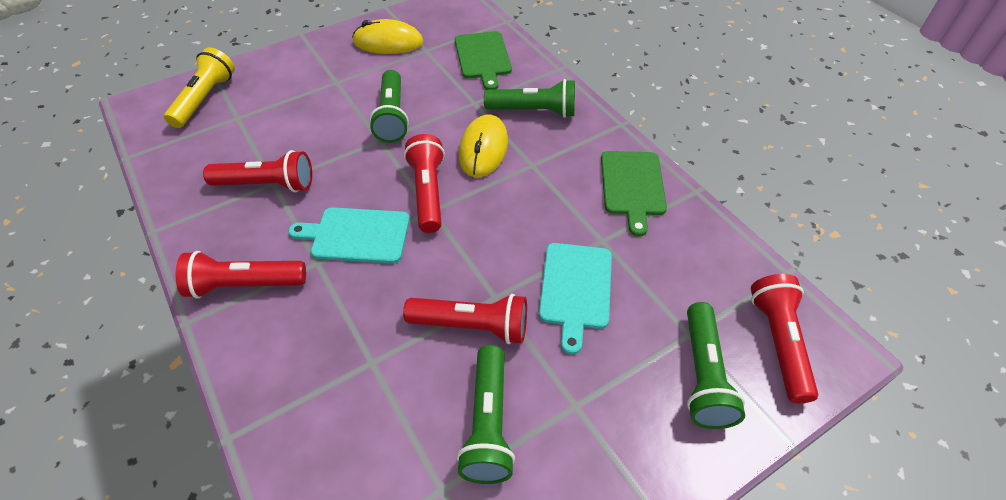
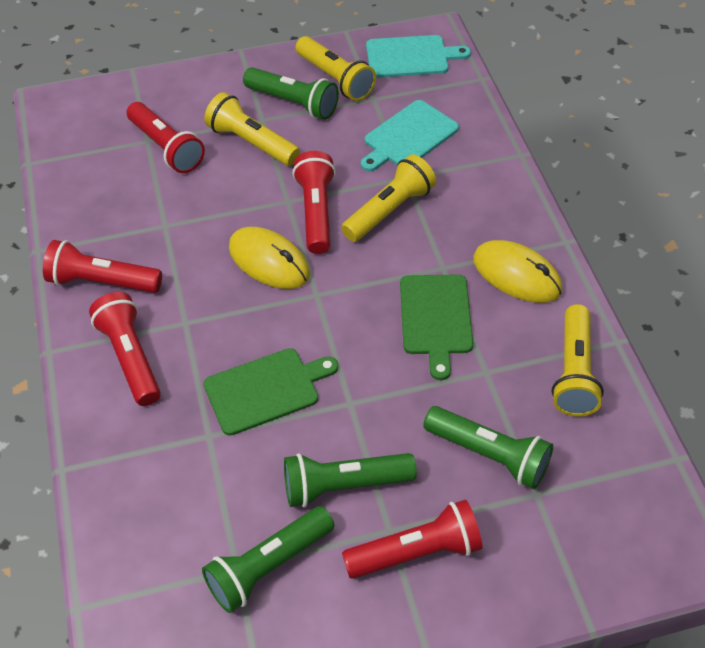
yellow flashlight: 1 -> 4

